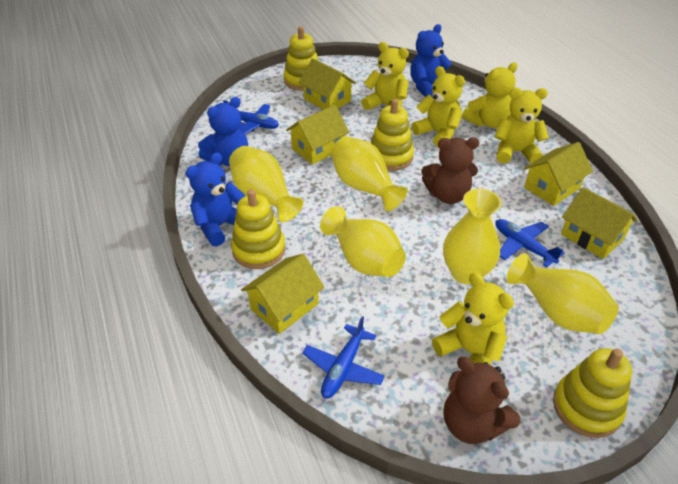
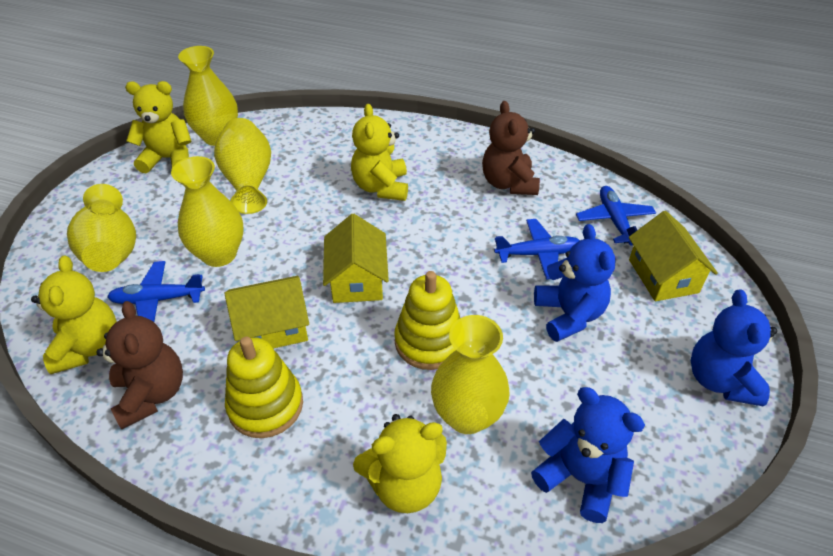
yellow house: 5 -> 3
yellow stacking toy: 4 -> 2
yellow teddy bear: 5 -> 4

